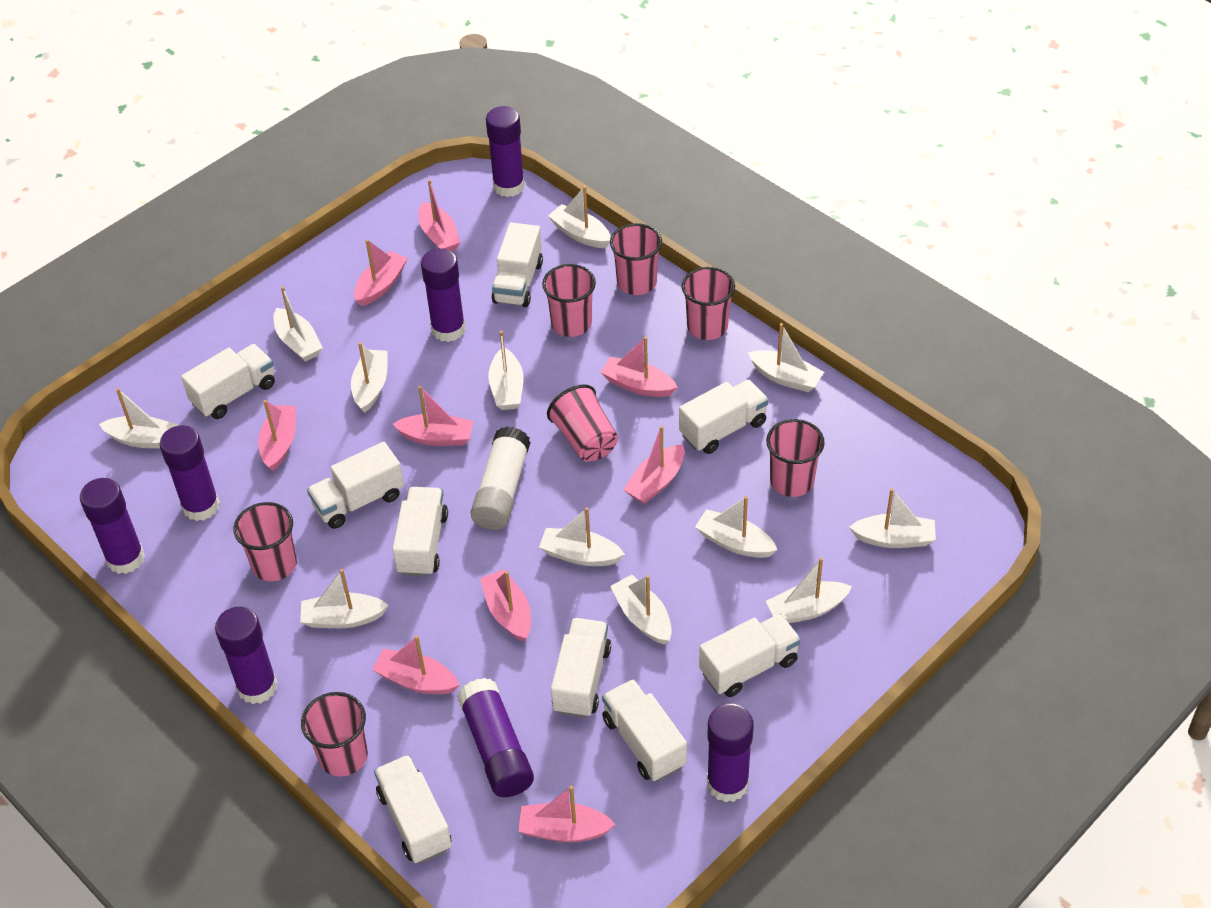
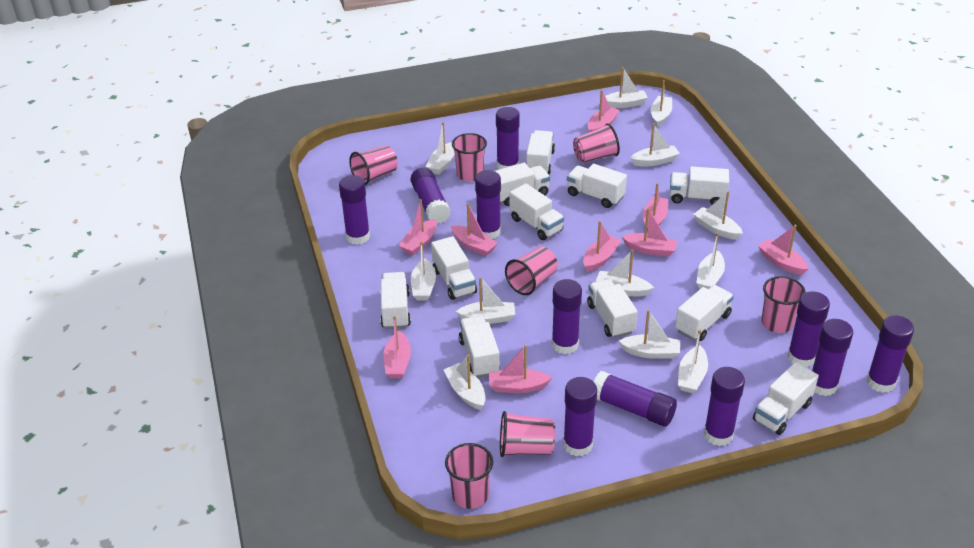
purple glue stick: 7 -> 11
white glue stick: 1 -> 0
white truck: 9 -> 11

